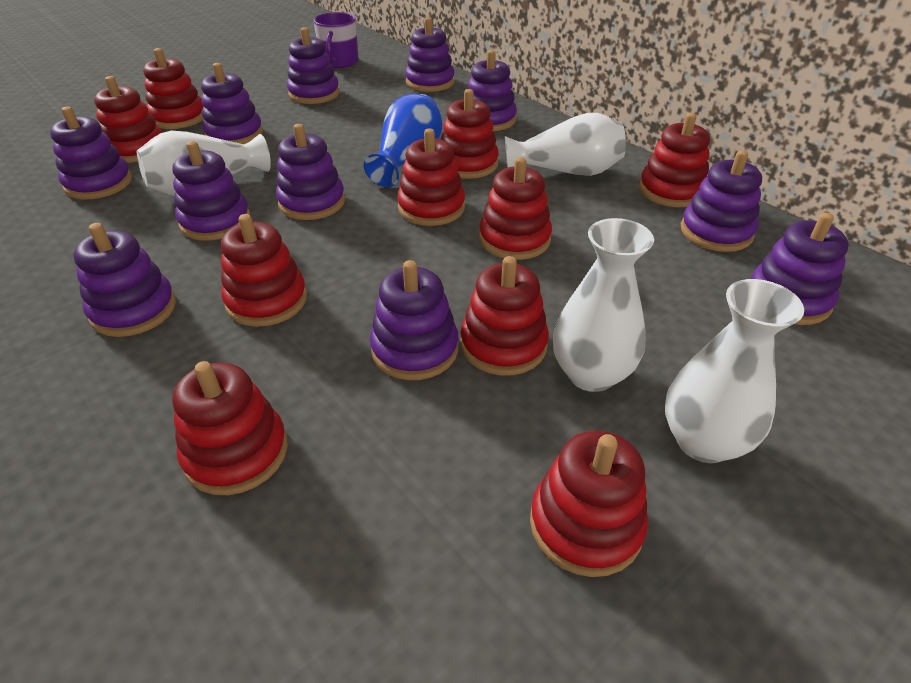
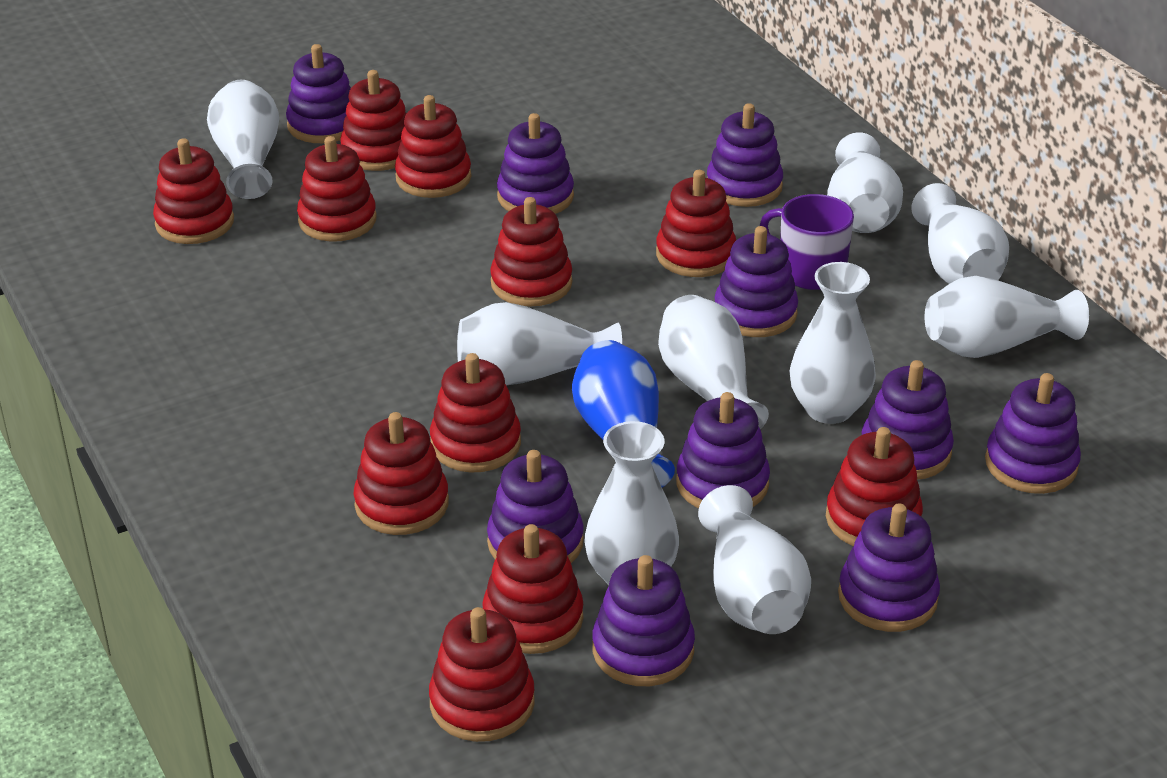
purple stacking toy: 11 -> 10
red stacking toy: 10 -> 11
white vase: 4 -> 9

